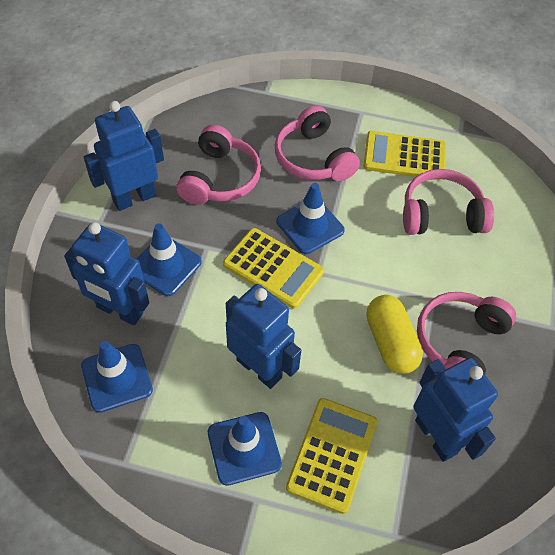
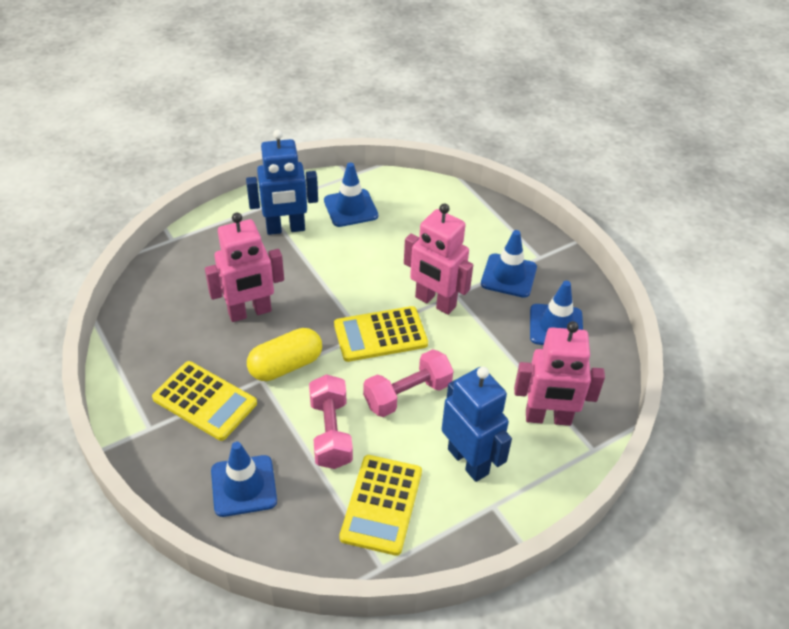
blue robot: 4 -> 2
pink dumbbell: 0 -> 2
pink headphones: 4 -> 0
pink robot: 0 -> 3

